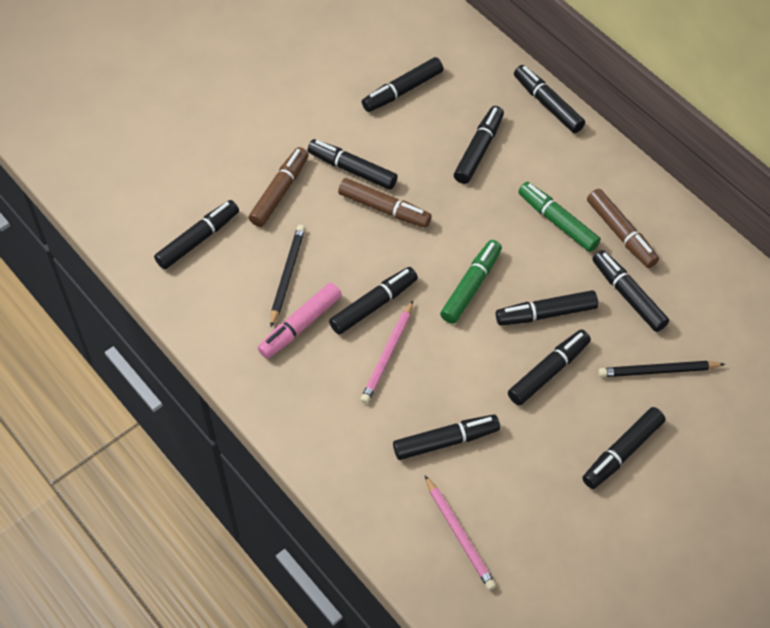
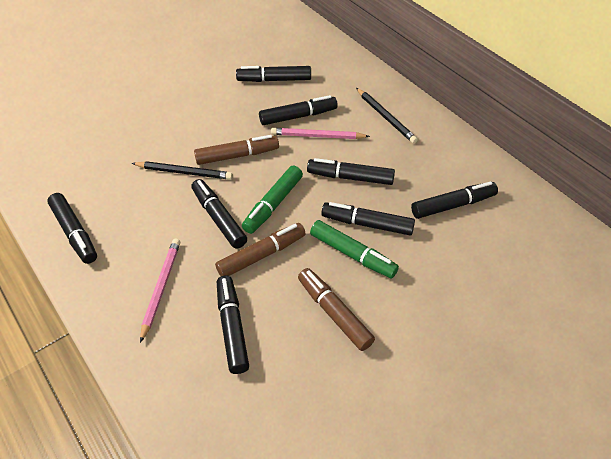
black marker: 11 -> 8
pink marker: 1 -> 0

